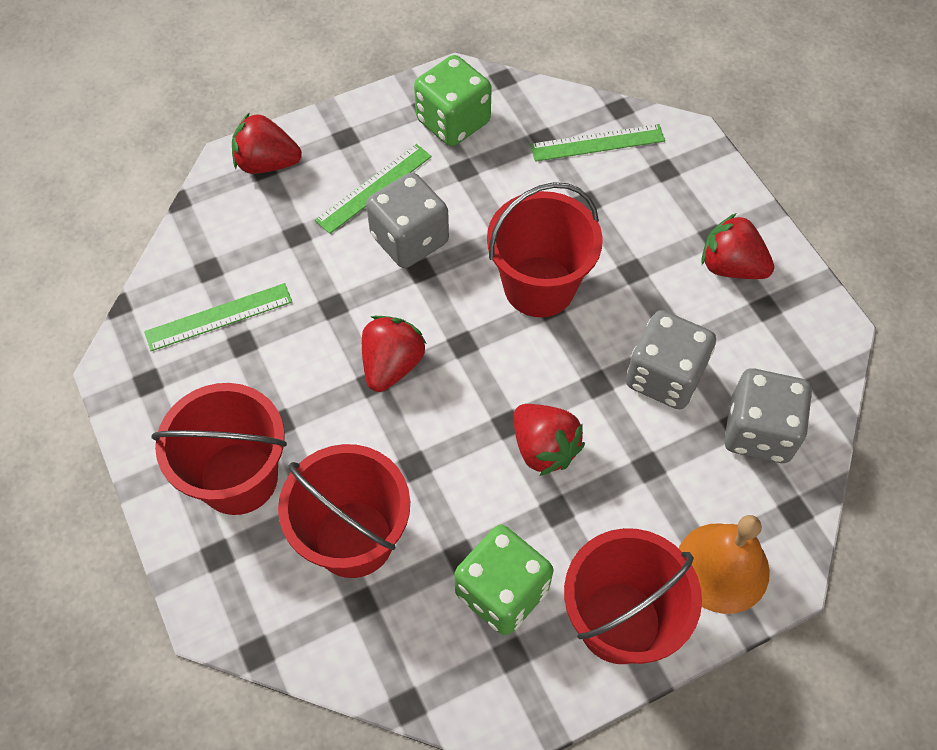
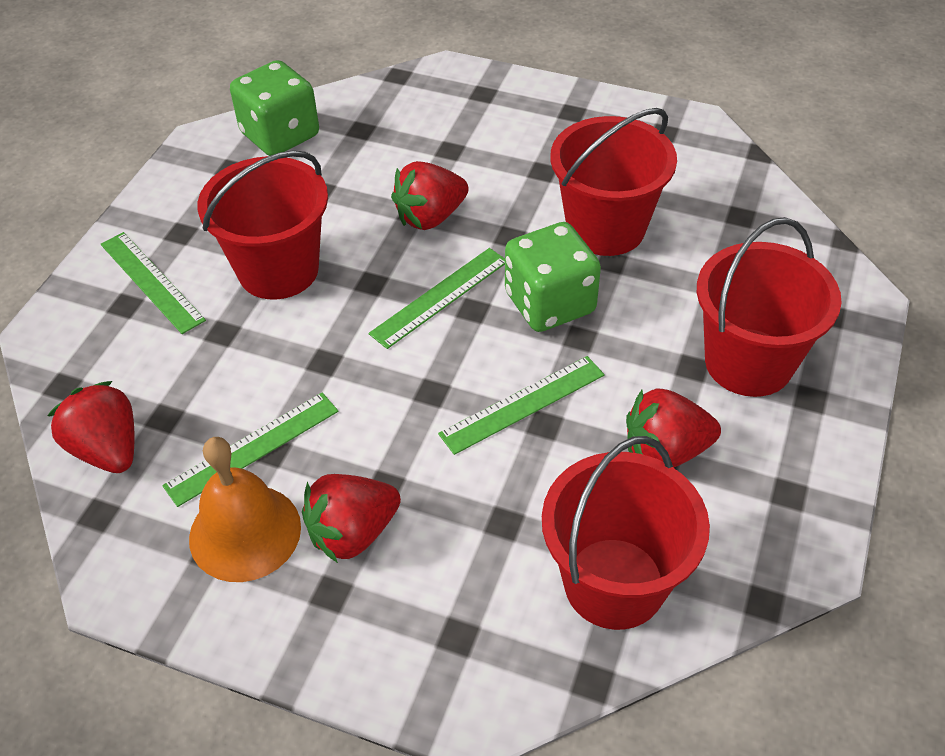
green ruler: 3 -> 4
grey dice: 3 -> 0

